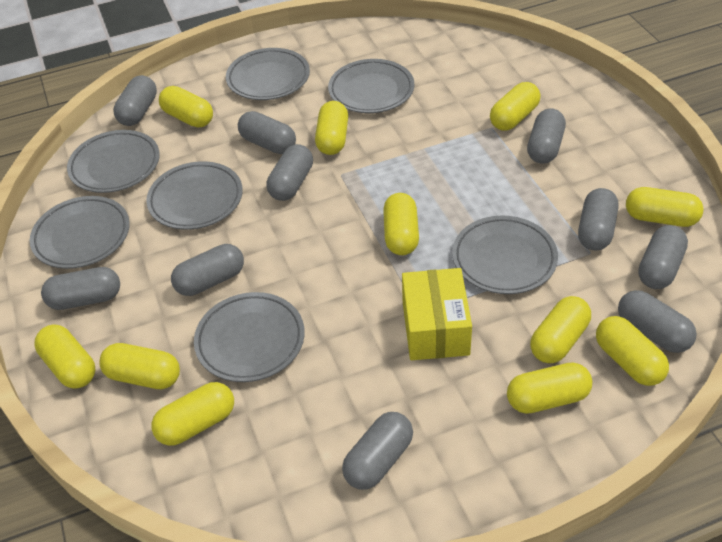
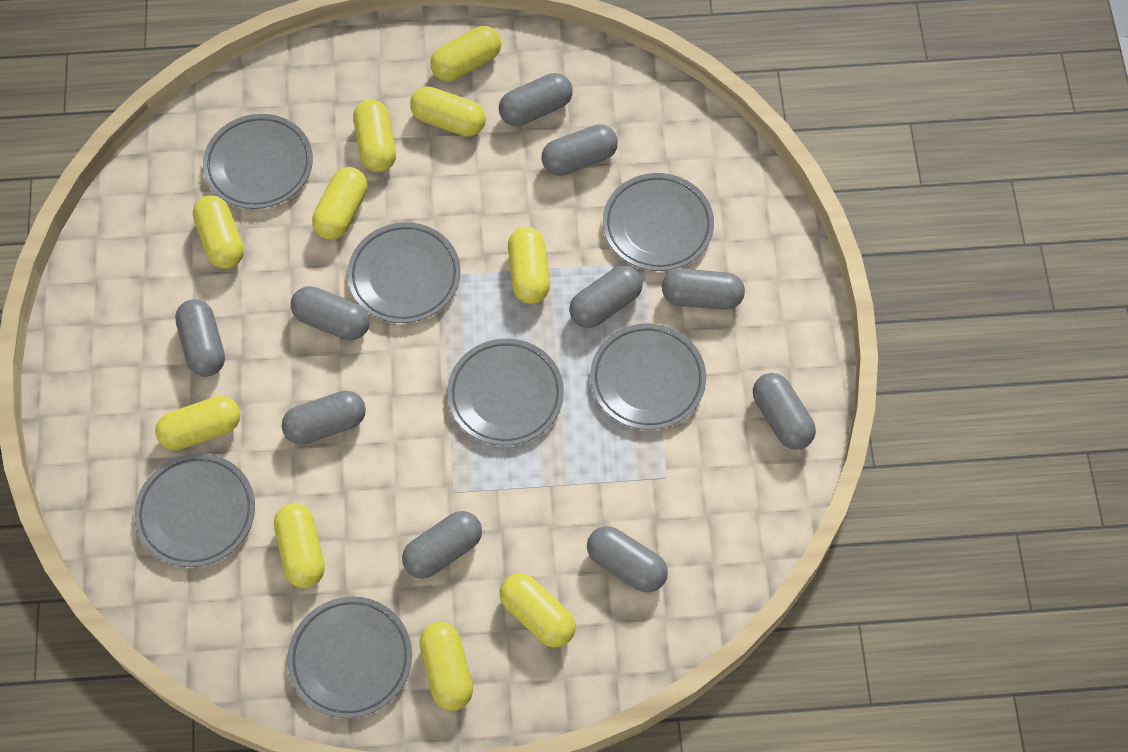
yellow box: 1 -> 0
yellow capsule: 11 -> 10

